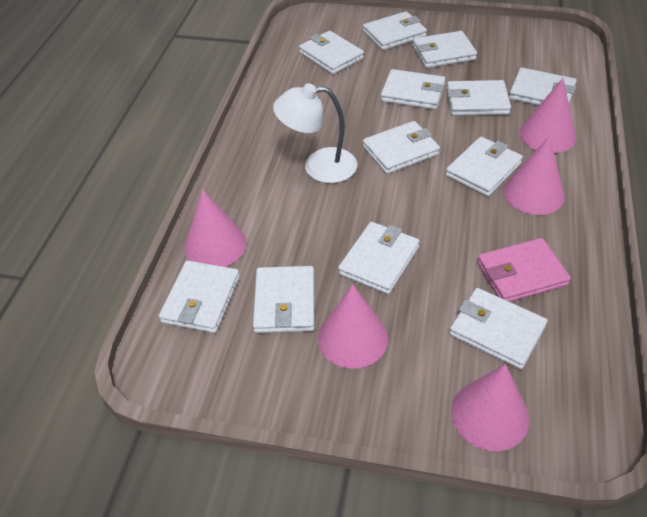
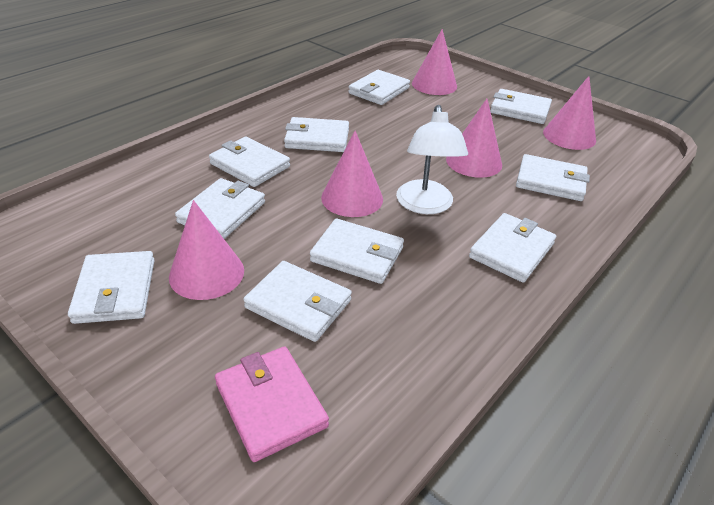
white wallet: 12 -> 10

